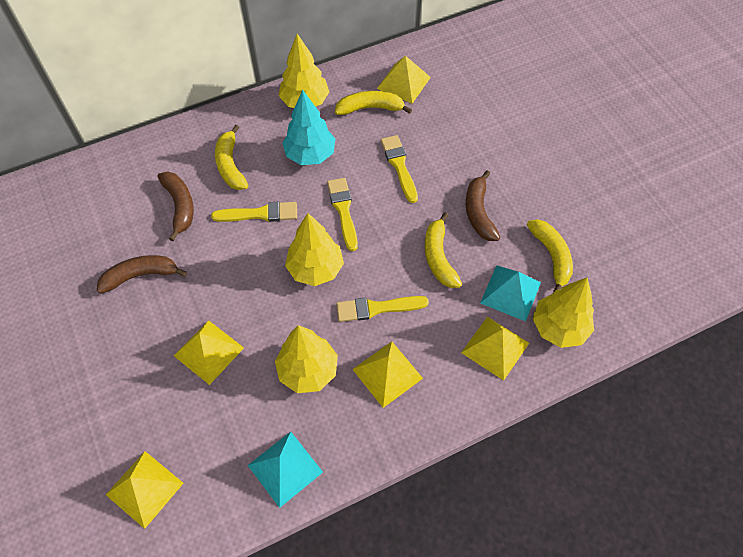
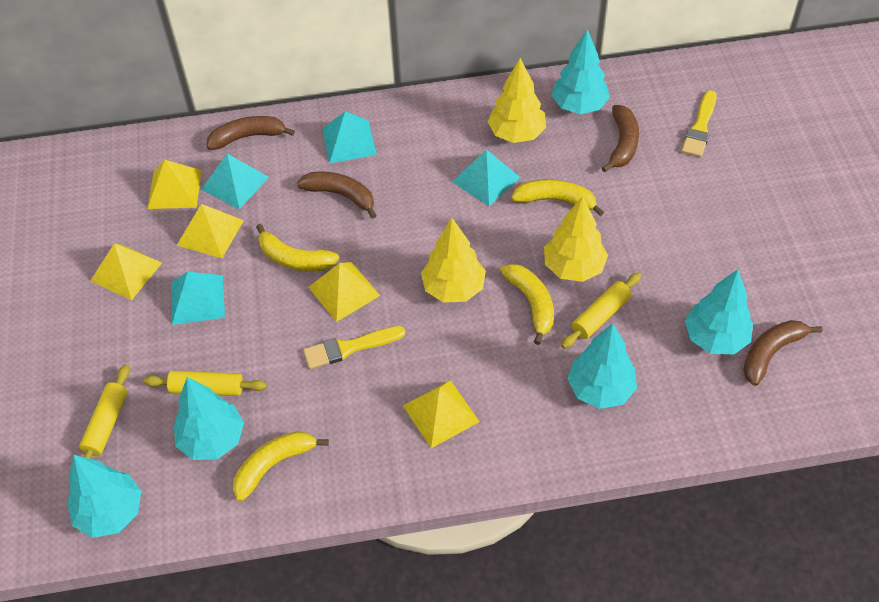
brown banana: 3 -> 4
turquoise pyramid: 2 -> 4
turquoise tree: 1 -> 5
yellow brush: 4 -> 2
yellow rolling pin: 0 -> 3
yellow tree: 4 -> 3

